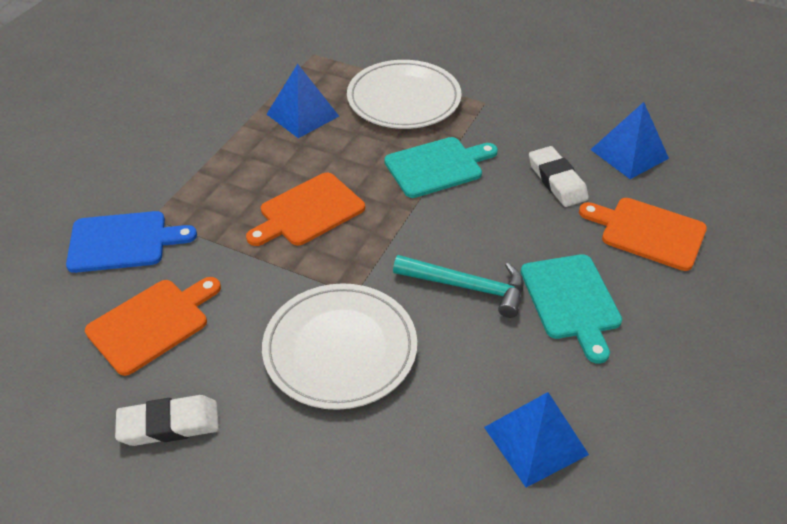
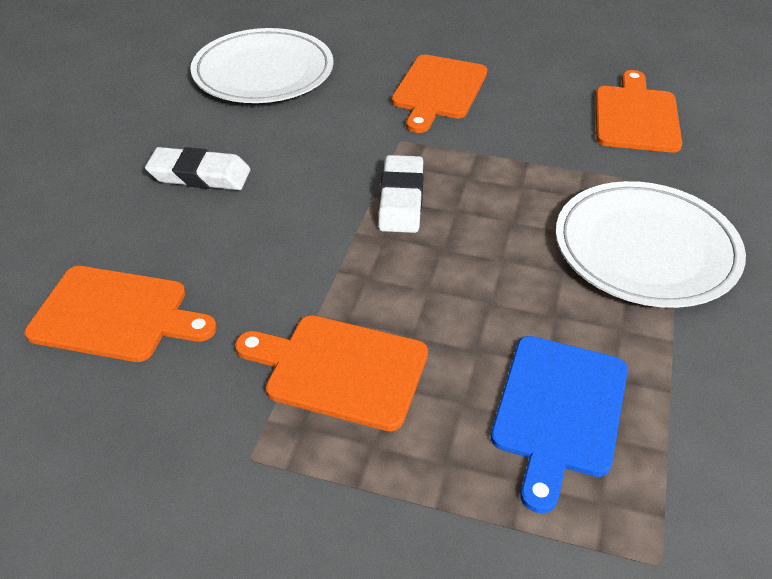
blue pyramid: 3 -> 0
orange cutting board: 3 -> 4
turquoise cutting board: 2 -> 0
turquoise hammer: 1 -> 0

